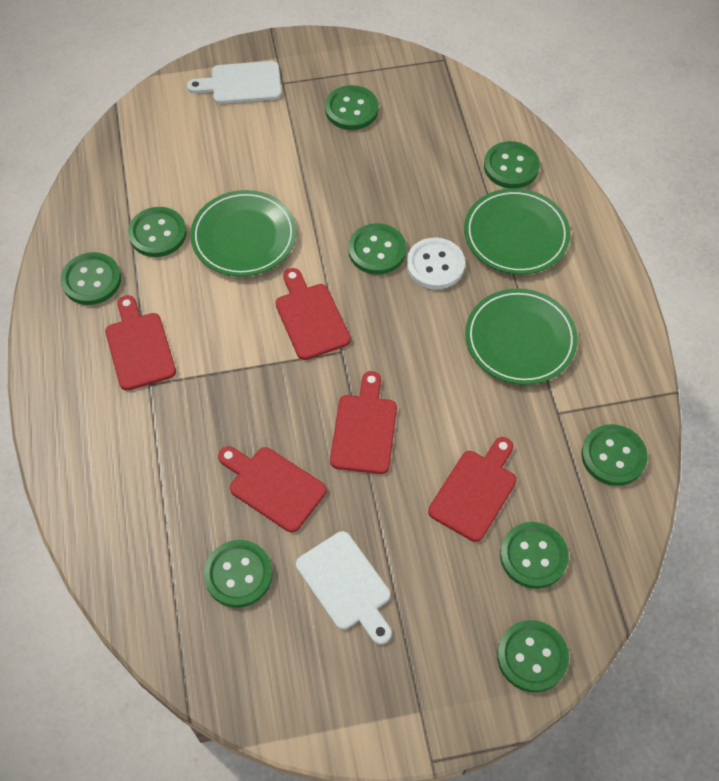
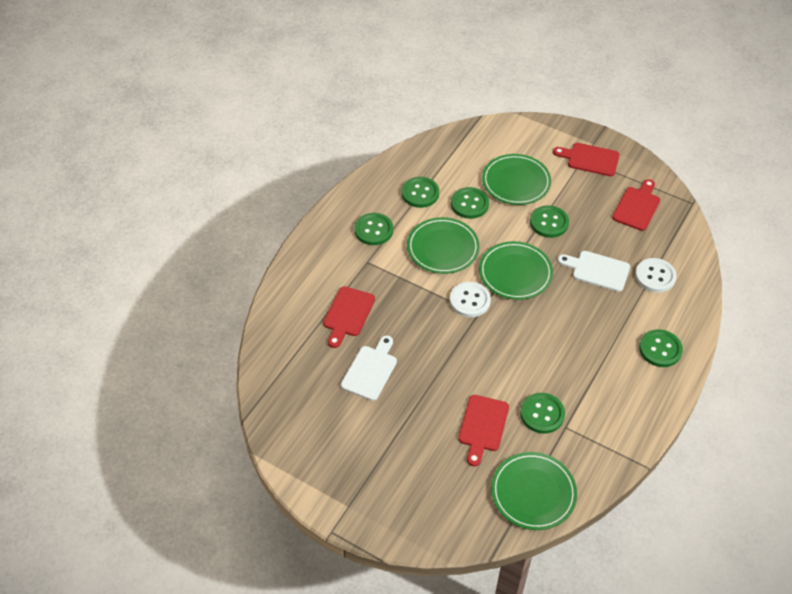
green button: 9 -> 6
green plate: 3 -> 4
red cutting board: 5 -> 4
white button: 1 -> 2

